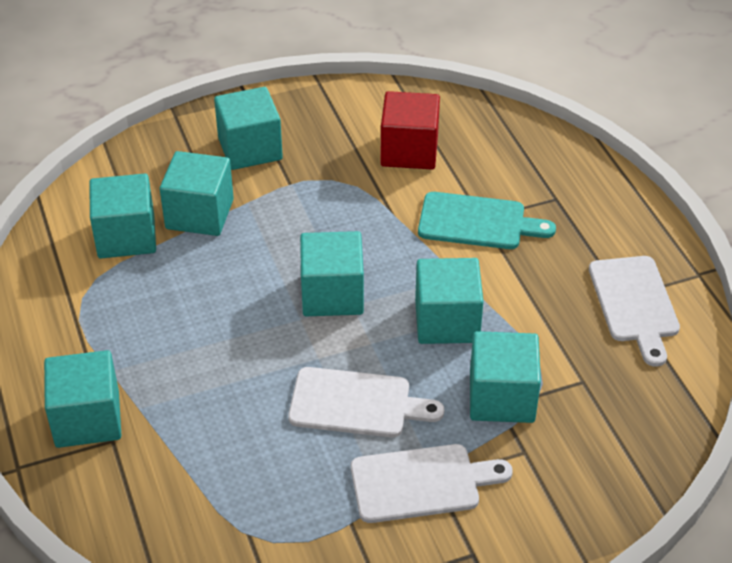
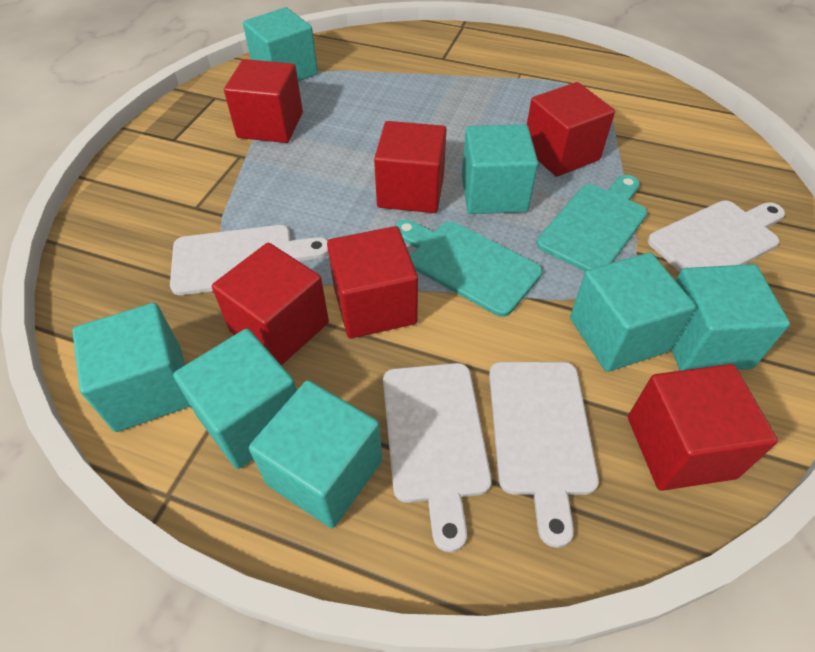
red cube: 1 -> 6
turquoise cutting board: 1 -> 2
white cutting board: 3 -> 4

